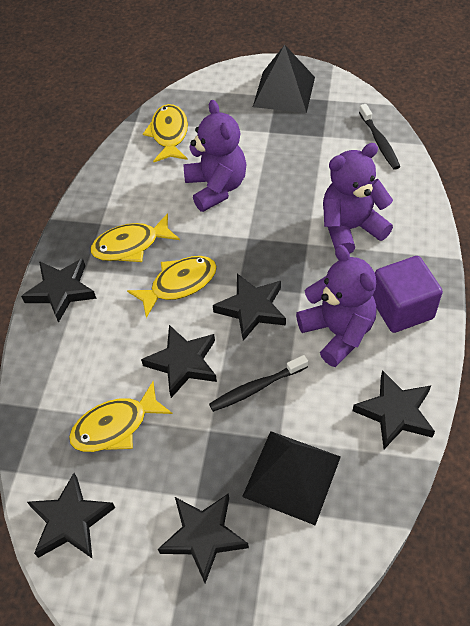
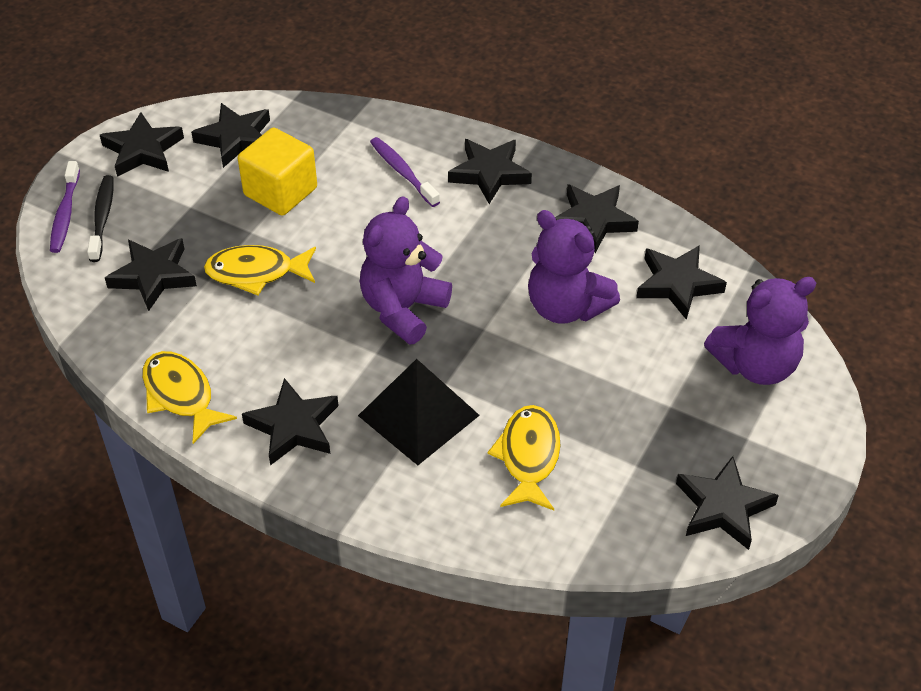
black pyramid: 2 -> 1
black star: 6 -> 8
black toothbrush: 2 -> 1
purple cube: 1 -> 0
purple toothbrush: 0 -> 2
yellow cube: 0 -> 1
yellow fish: 4 -> 3

